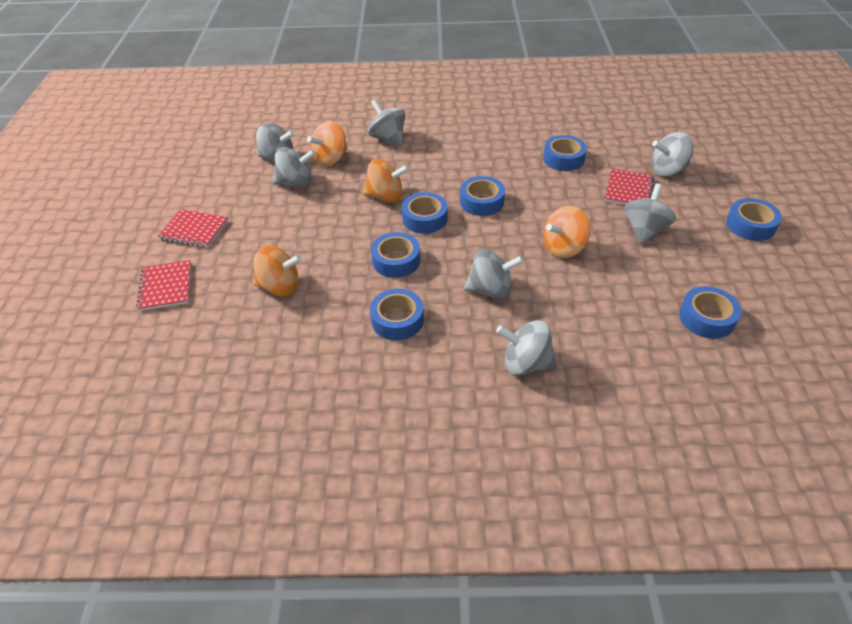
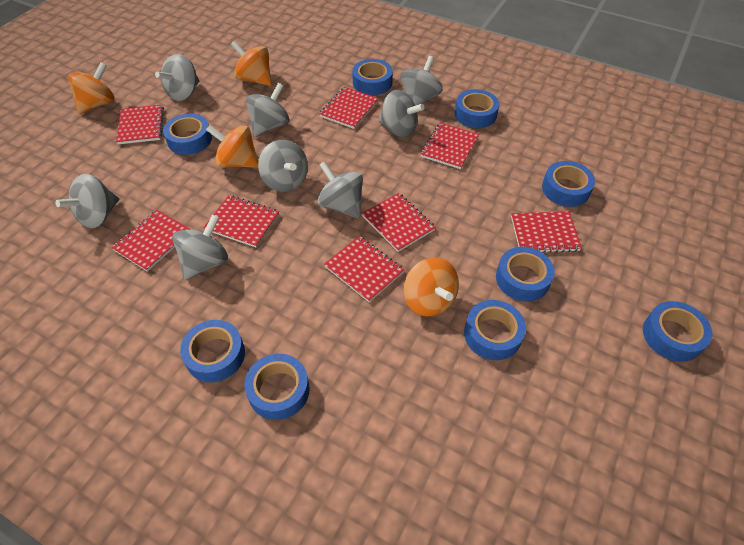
blue tape: 7 -> 9
grey spinning top: 7 -> 8
red notebook: 3 -> 8

